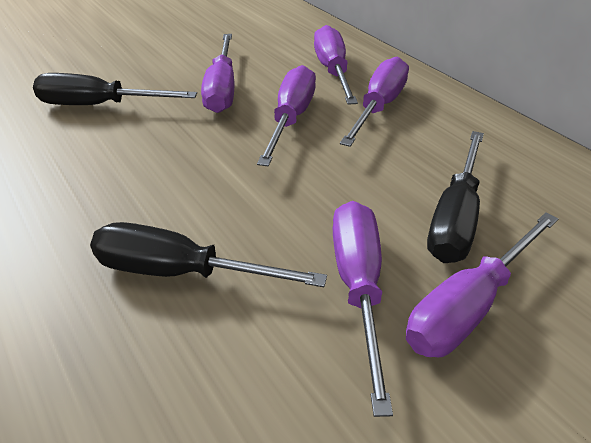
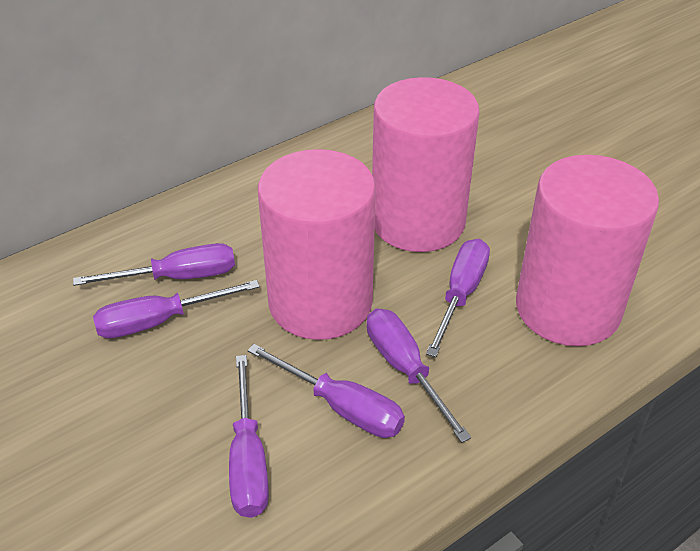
black screwdriver: 3 -> 0
pink cylinder: 0 -> 3

